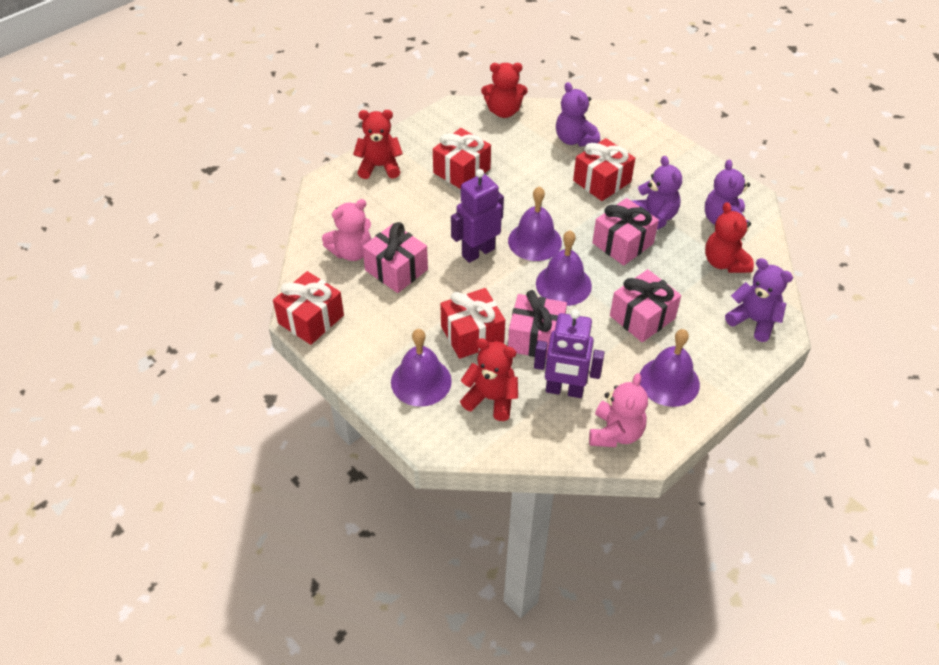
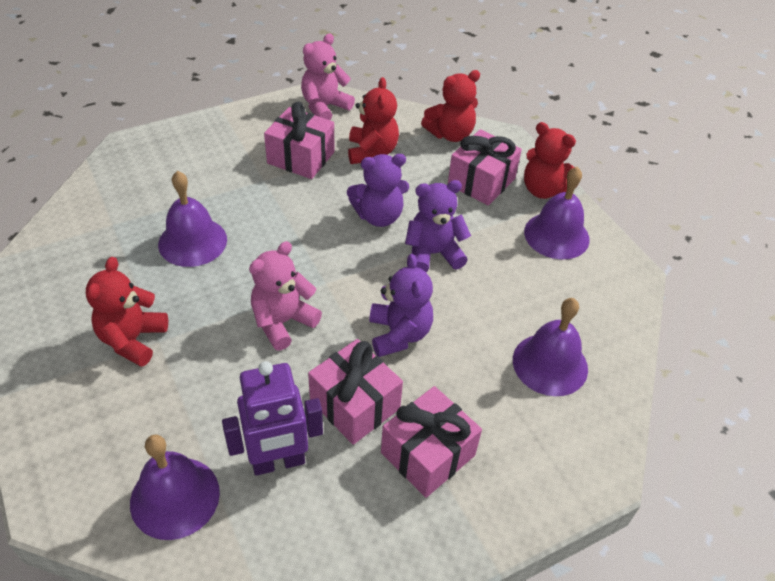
purple robot: 2 -> 1
purple teddy bear: 4 -> 3
red gift: 4 -> 0

